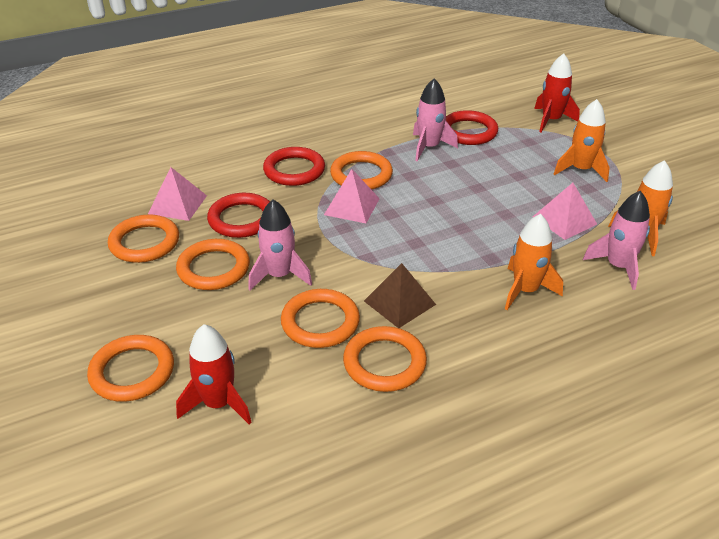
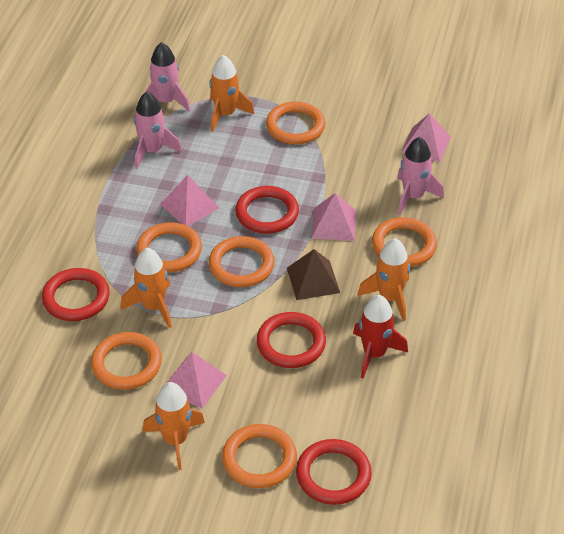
orange rocket: 3 -> 4
pink pyramid: 3 -> 4
red ring: 3 -> 4
red rocket: 2 -> 1

